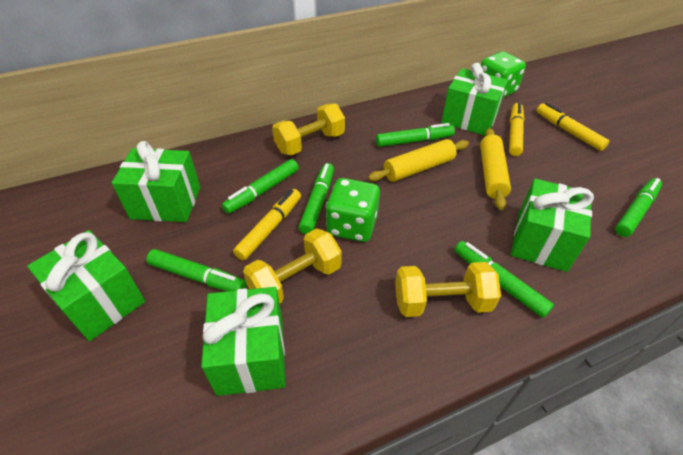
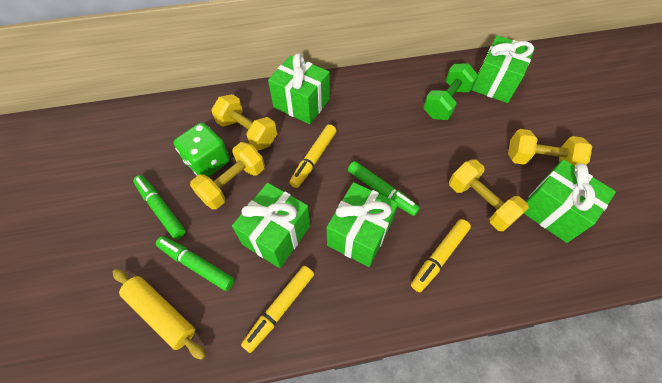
green dice: 2 -> 1
green dumbbell: 0 -> 1
green marker: 6 -> 3
yellow dumbbell: 3 -> 4
yellow rolling pin: 2 -> 1

